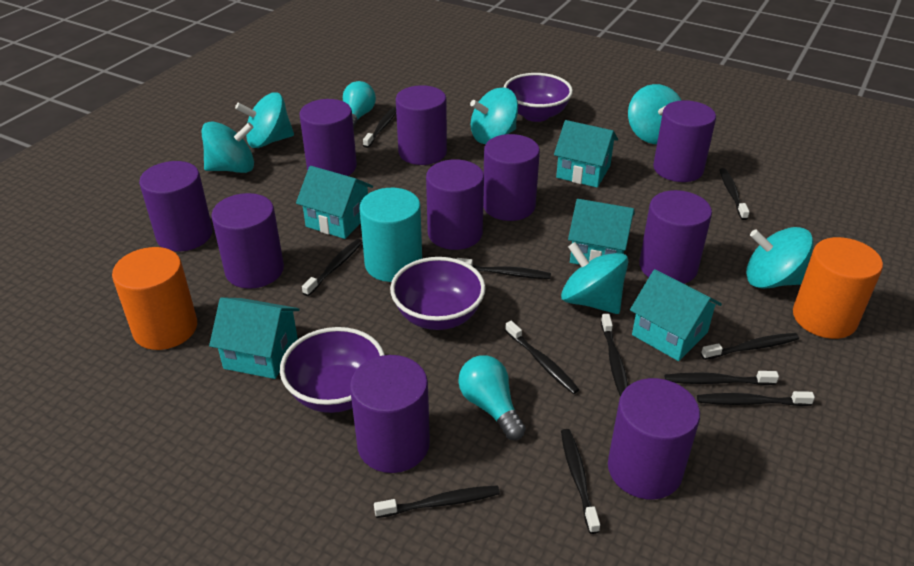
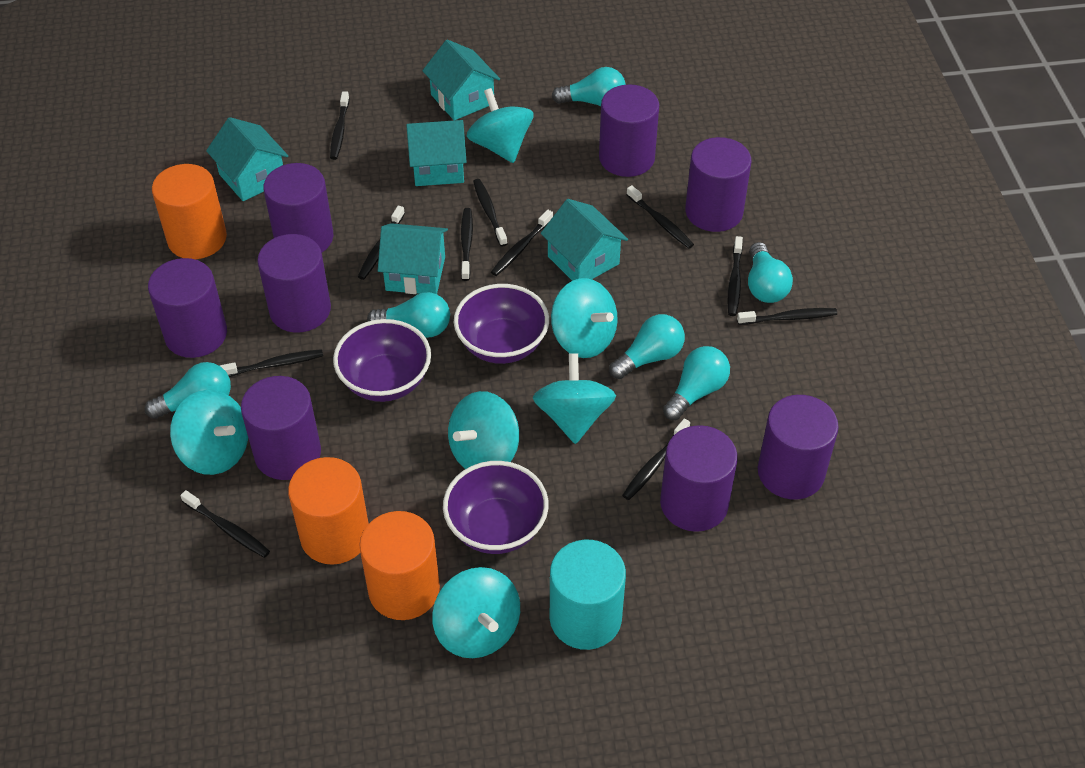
orange cylinder: 2 -> 3
purple cylinder: 10 -> 8
turquoise light bulb: 2 -> 6

